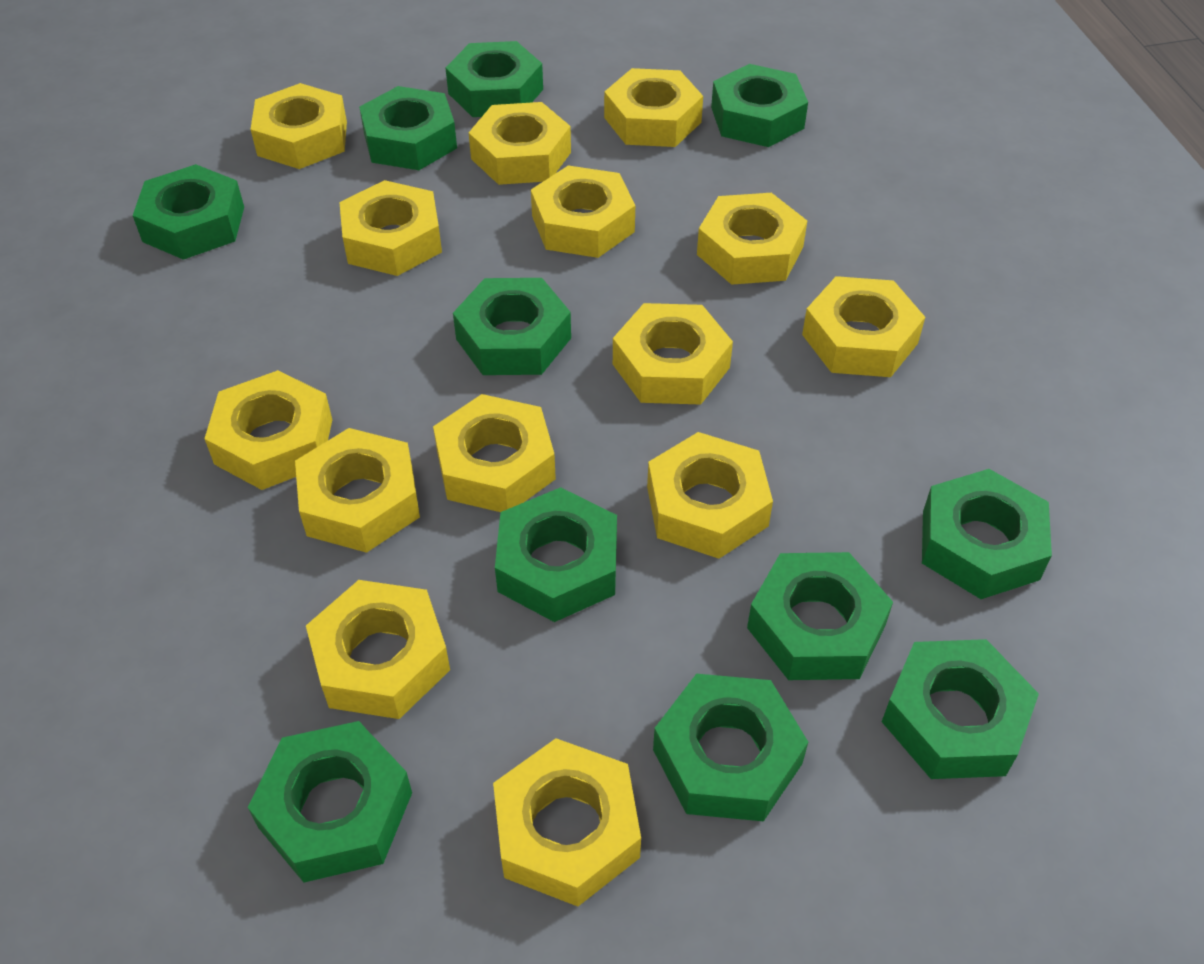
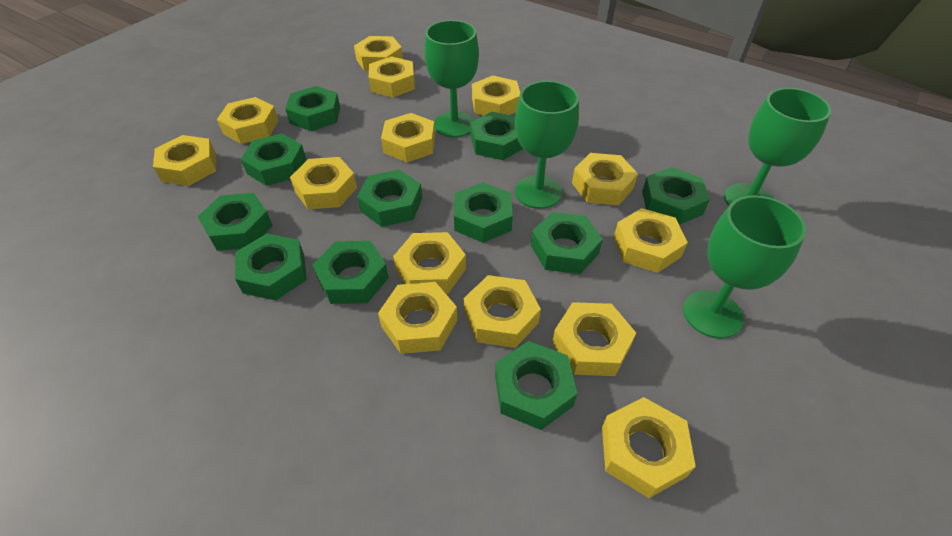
green goblet: 0 -> 4

